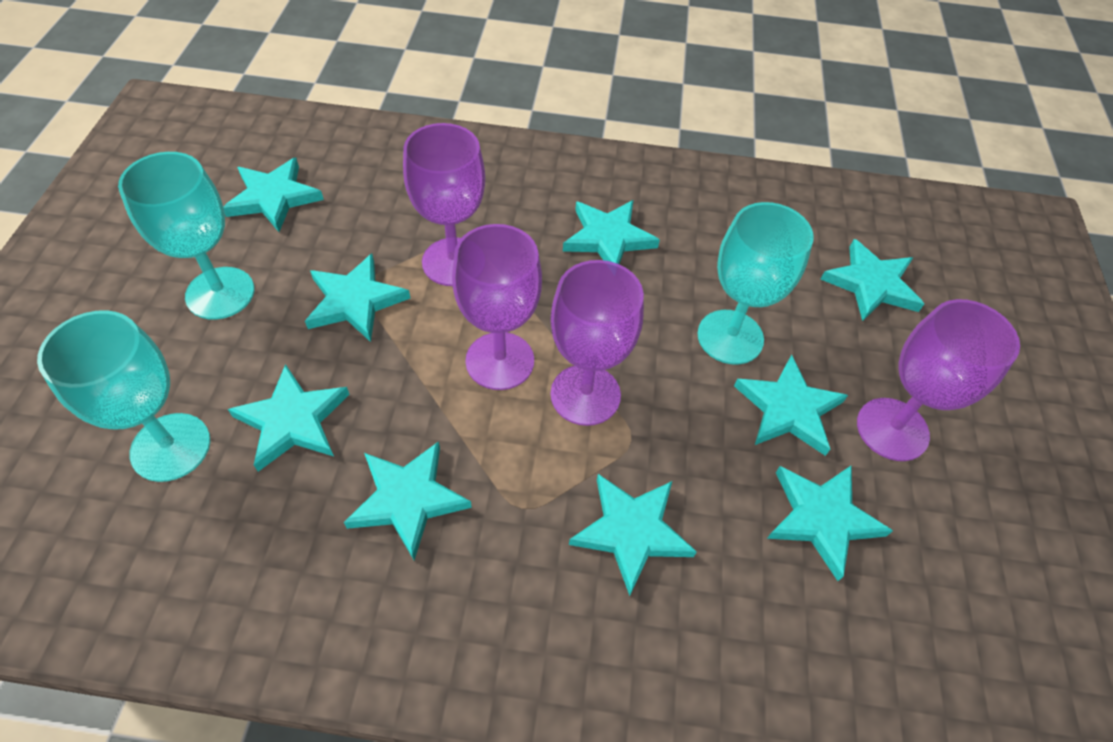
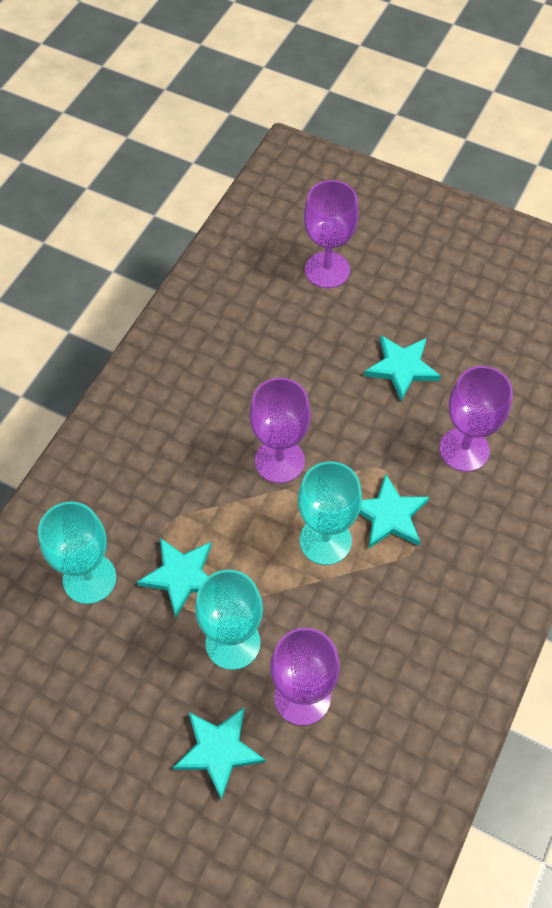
turquoise star: 9 -> 4

